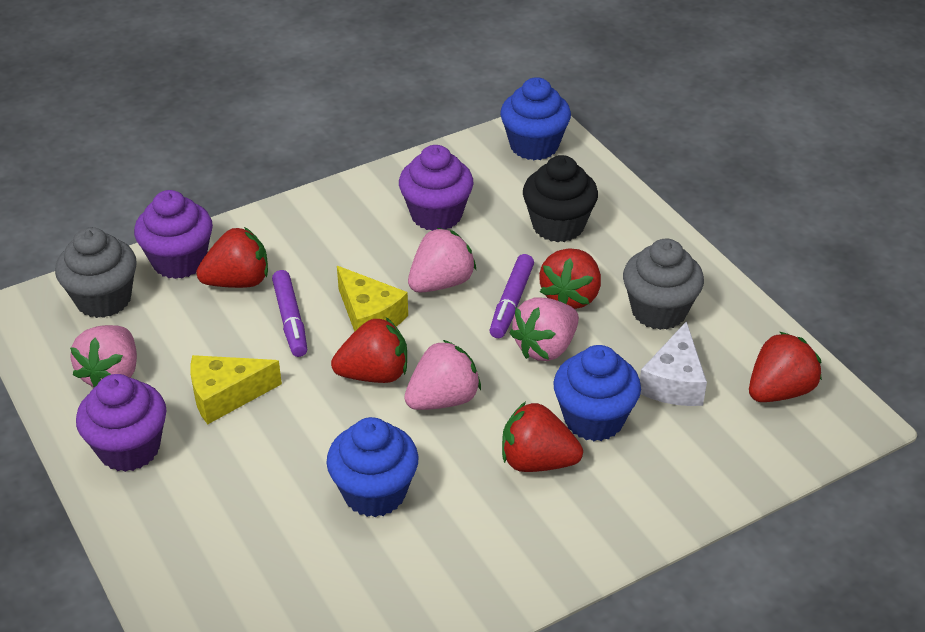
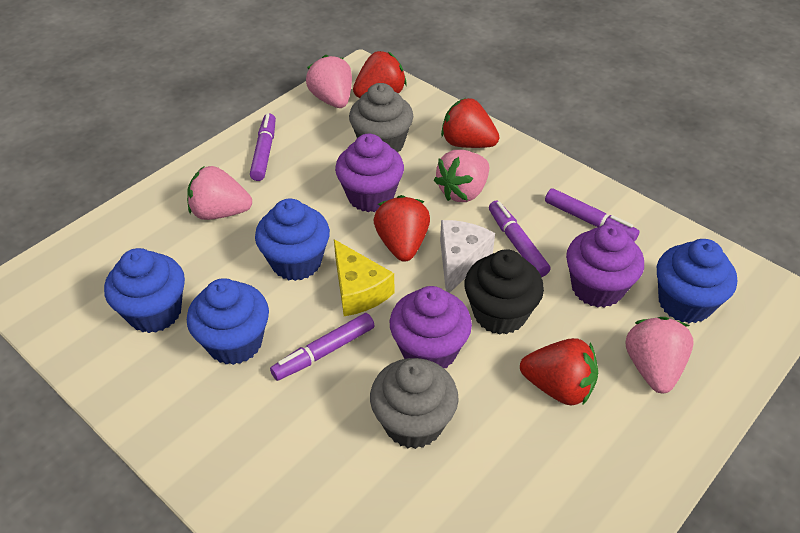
blue cupcake: 3 -> 4
purple marker: 2 -> 4
red strawberry: 5 -> 4
yellow cheese: 2 -> 1

